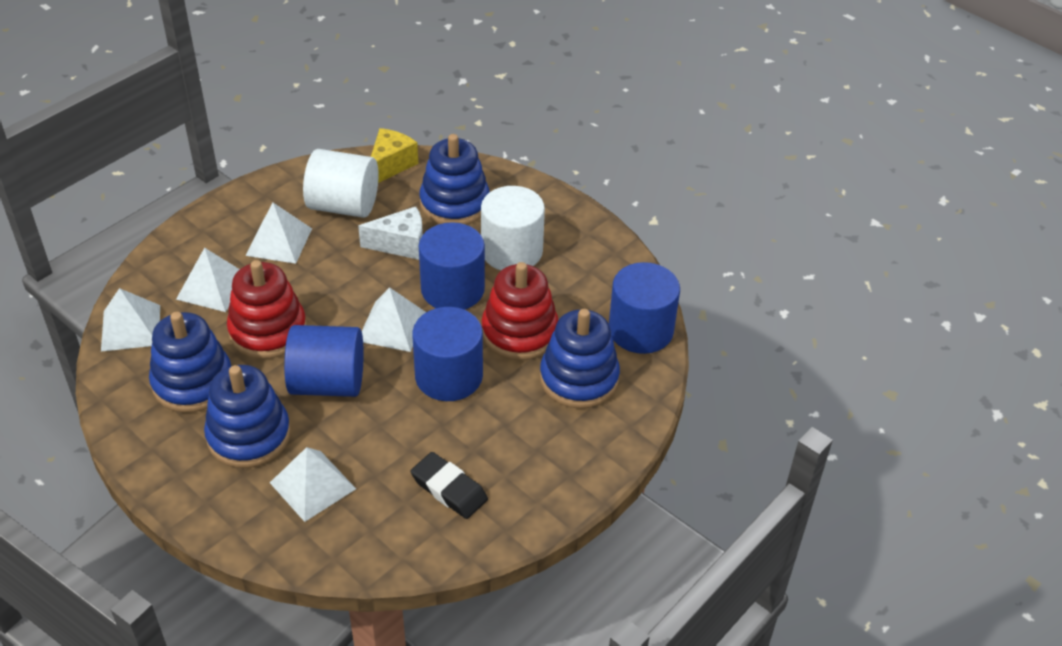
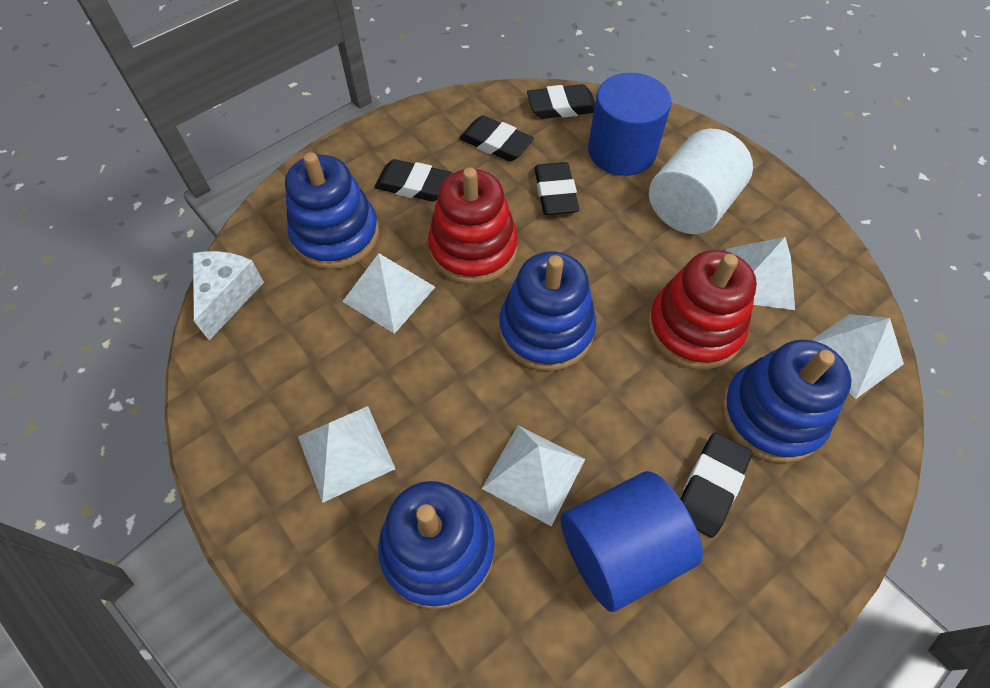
black eraser: 1 -> 5
blue cylinder: 4 -> 2
white cylinder: 2 -> 1
yellow cheese: 1 -> 0

